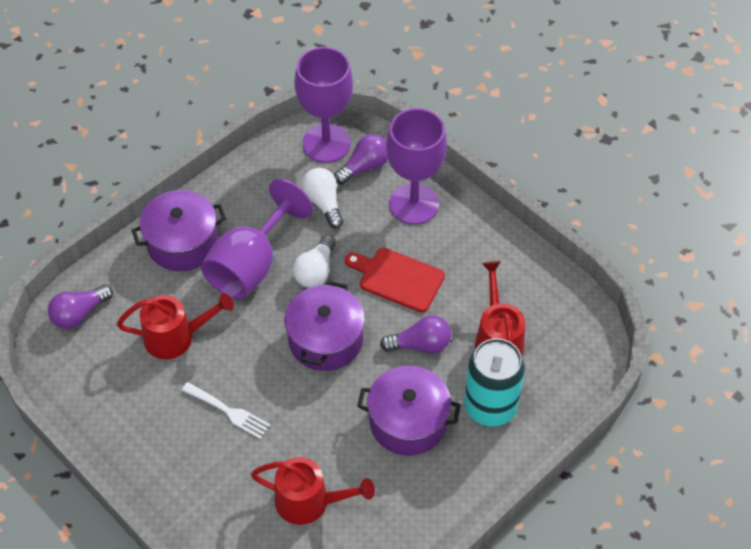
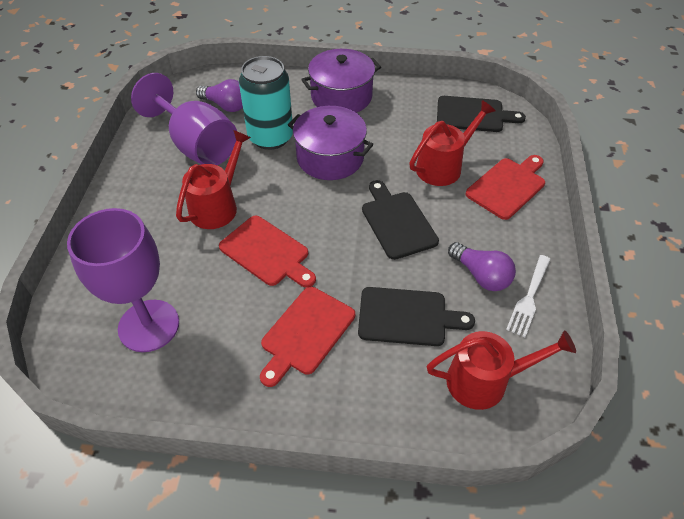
black cutting board: 0 -> 3
purple goblet: 3 -> 2
purple light bulb: 3 -> 2
purple pot: 3 -> 2
red cutting board: 1 -> 3
white light bulb: 2 -> 0

